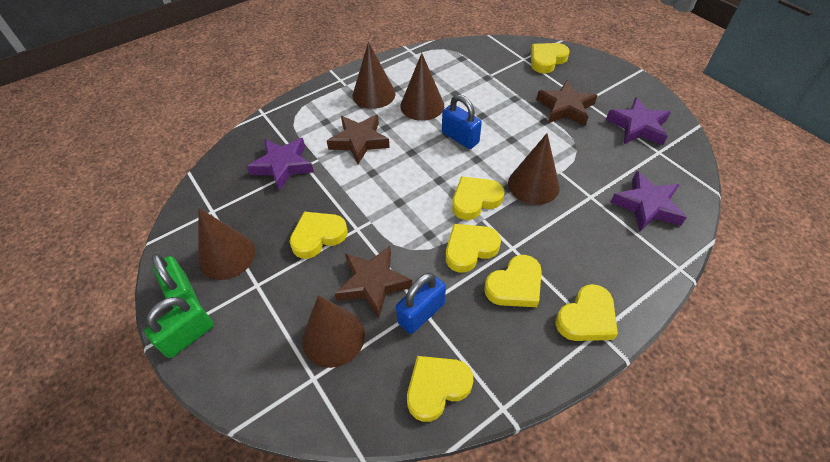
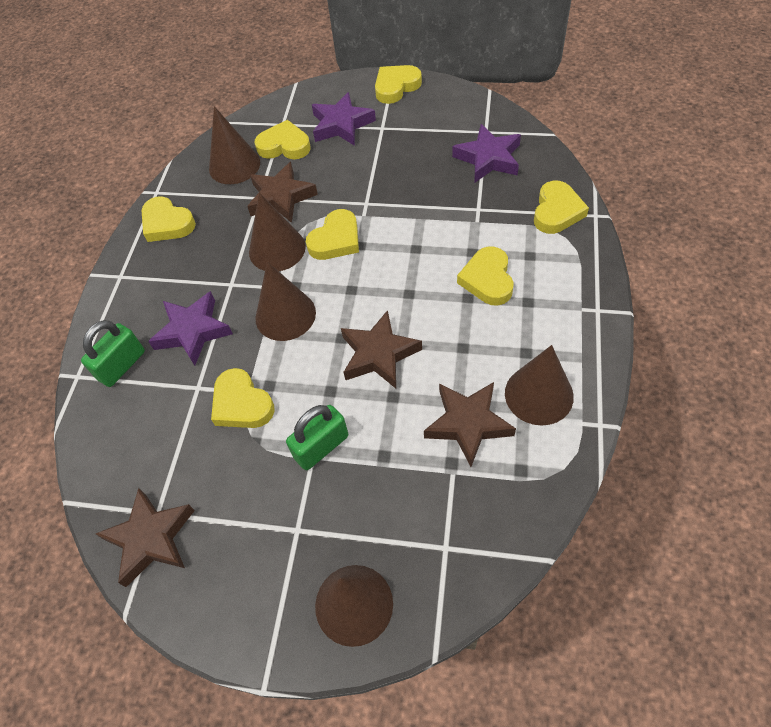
blue padlock: 2 -> 0
brown star: 3 -> 4

